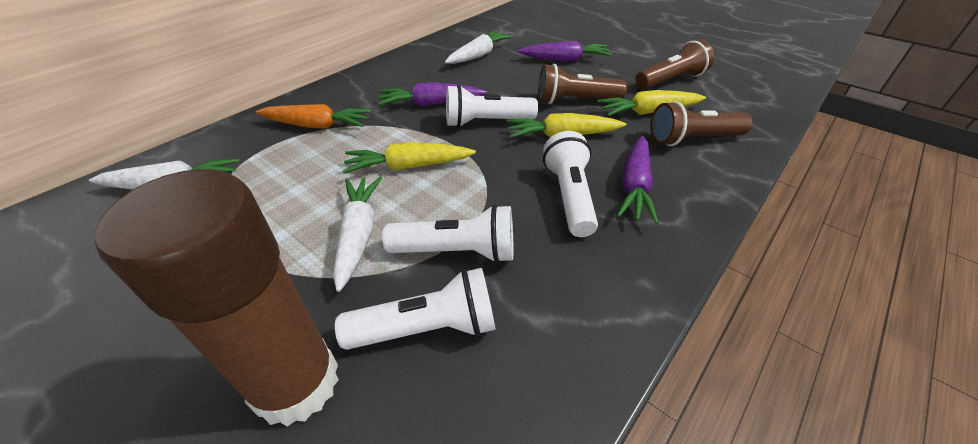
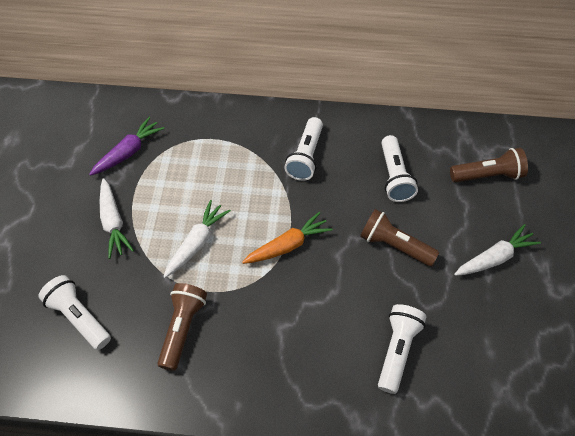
brown glue stick: 1 -> 0
purple carrot: 3 -> 1
yellow carrot: 3 -> 0

